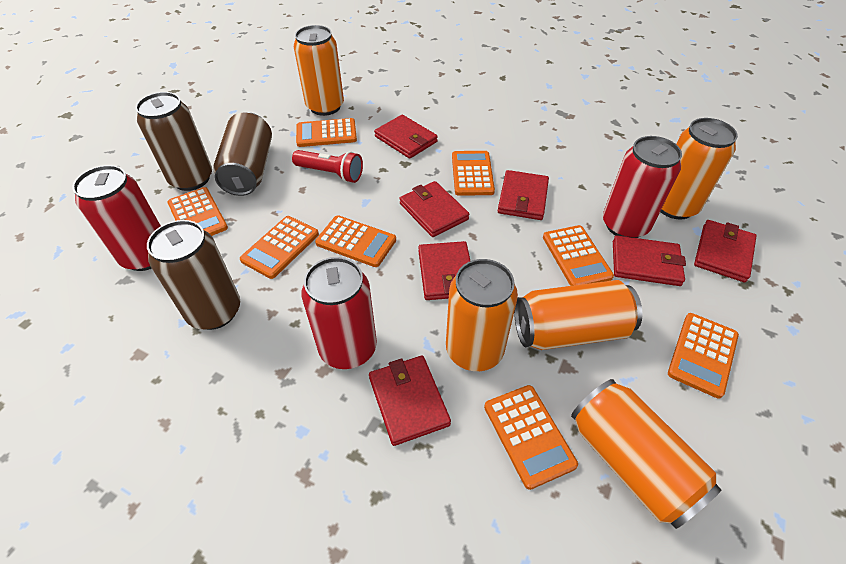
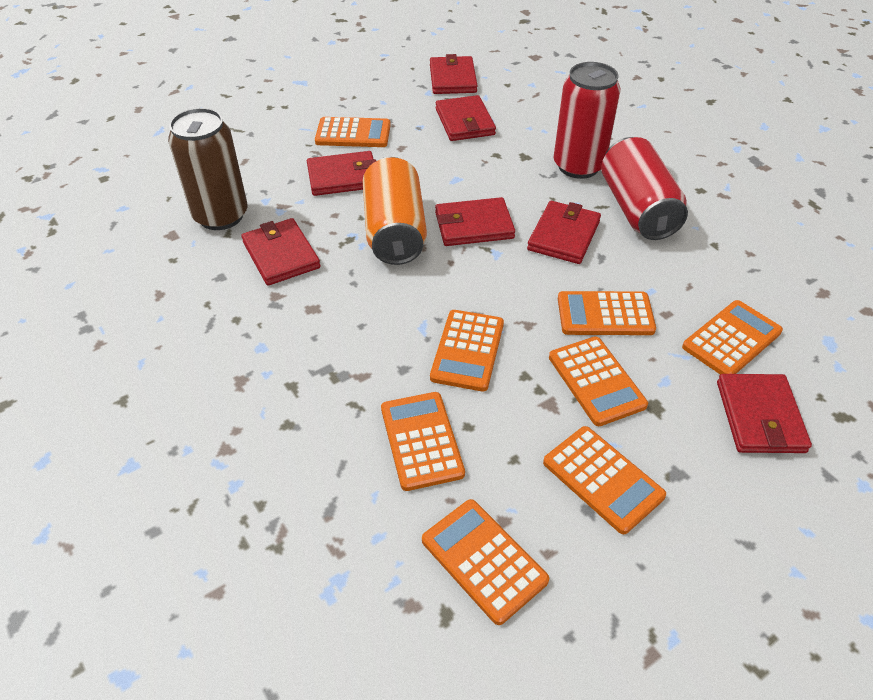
brown can: 3 -> 1
orange can: 5 -> 1
red can: 3 -> 2
red flashlight: 1 -> 0

